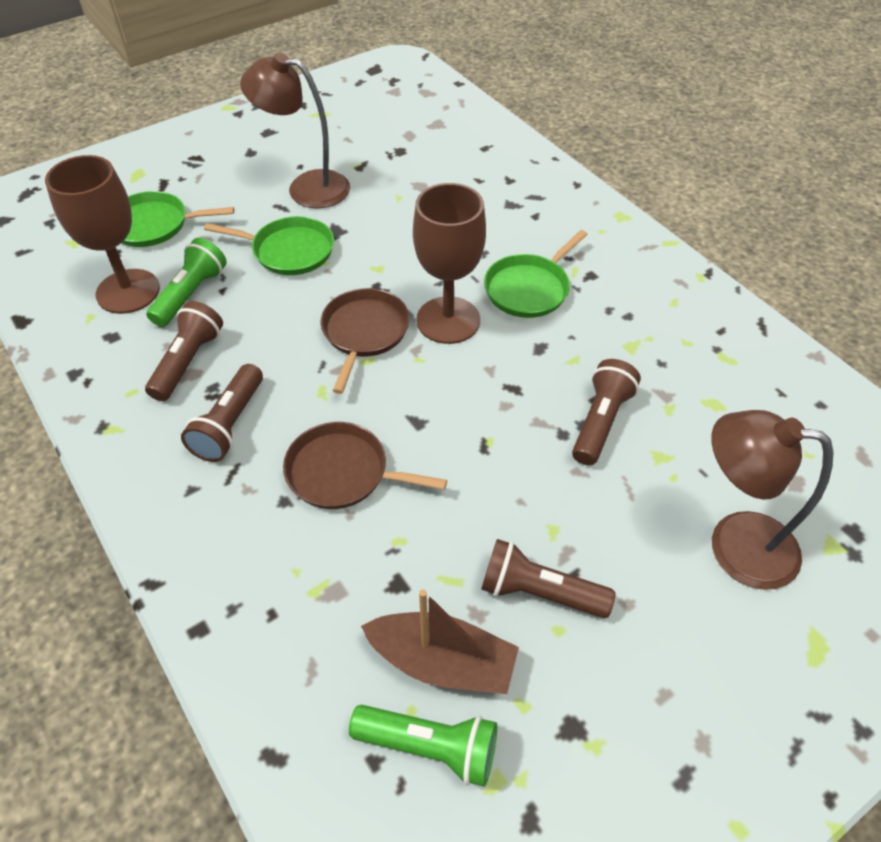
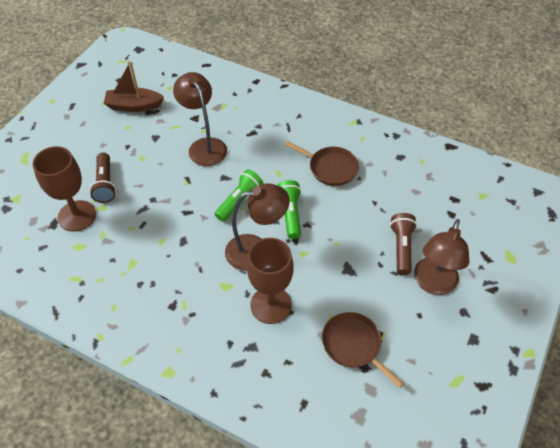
brown flashlight: 4 -> 2
brown lamp: 2 -> 3
green pan: 3 -> 0

